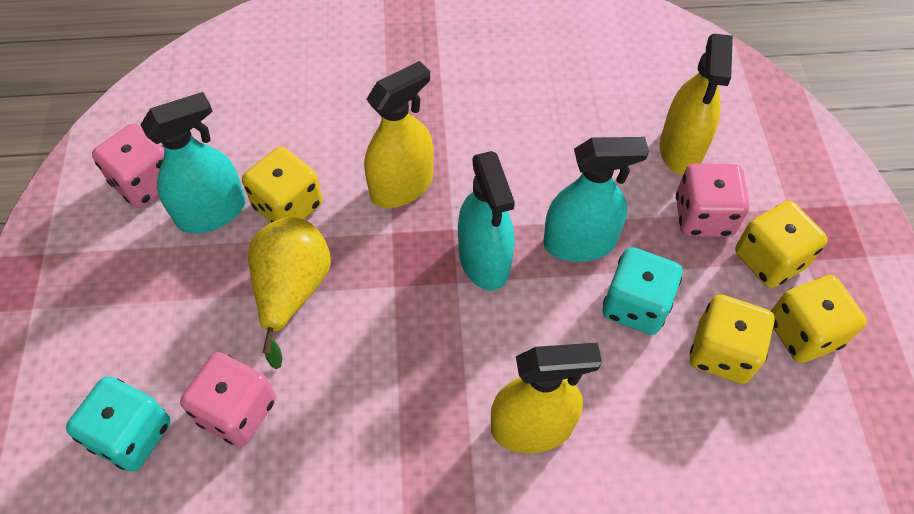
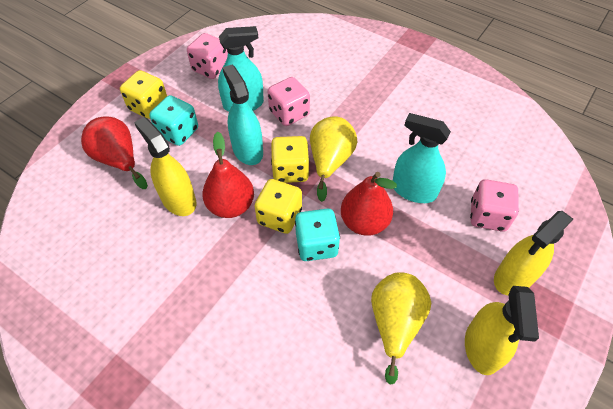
red pear: 0 -> 3
yellow dice: 4 -> 3
yellow pear: 1 -> 2

